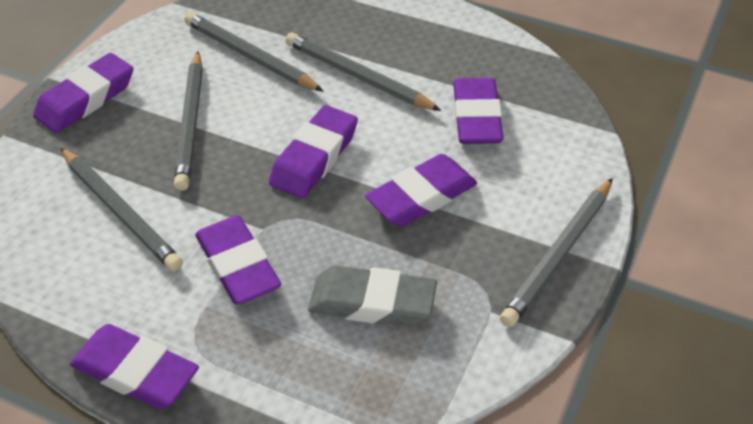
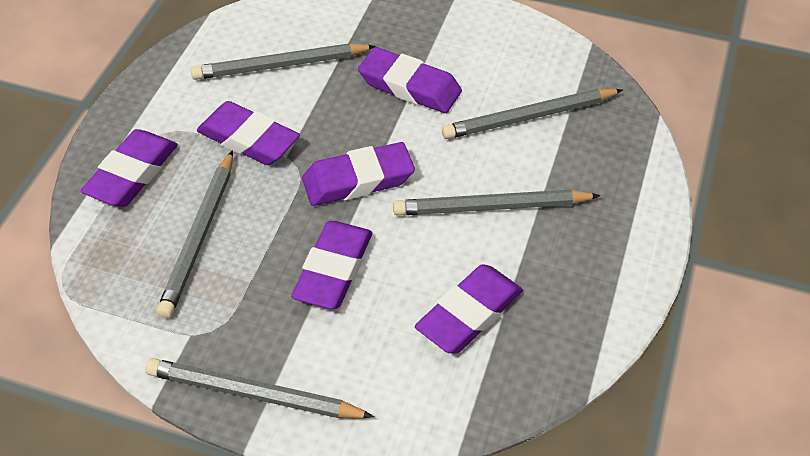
grey eraser: 1 -> 0

